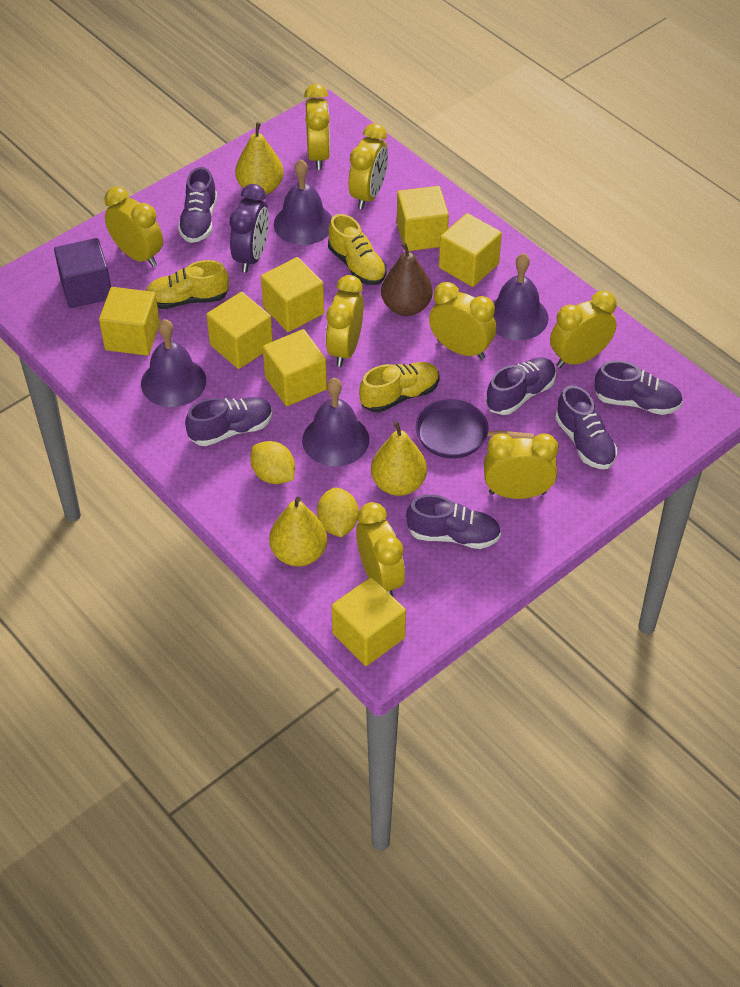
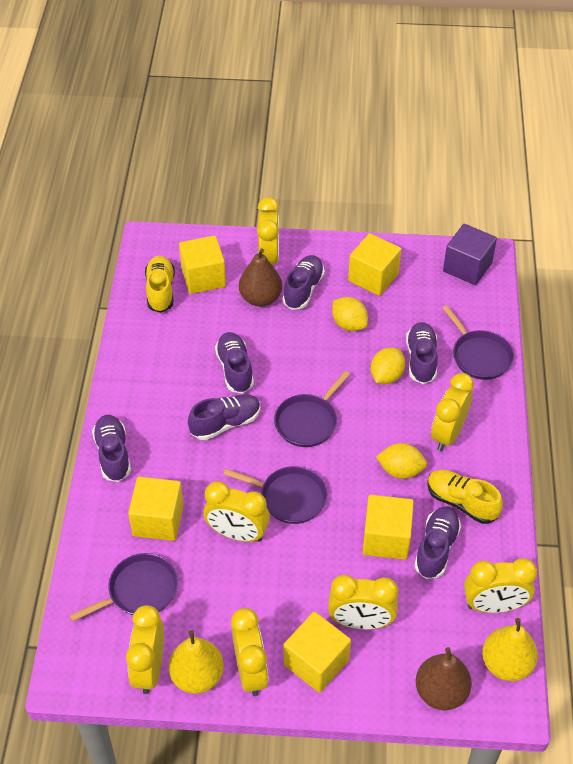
brown pear: 1 -> 2
purple bell: 4 -> 0
purple clock: 1 -> 0
purple pan: 1 -> 4
yellow clock: 8 -> 7
yellow cube: 7 -> 5
yellow lemon: 2 -> 3
yellow pear: 3 -> 2
yellow shoe: 3 -> 2

